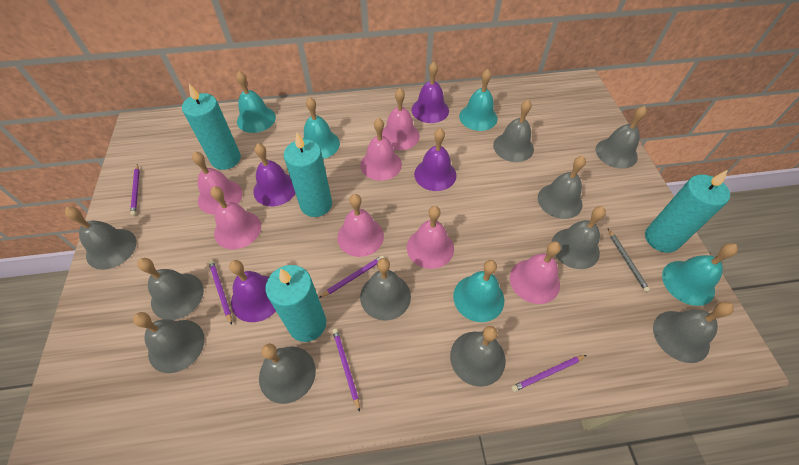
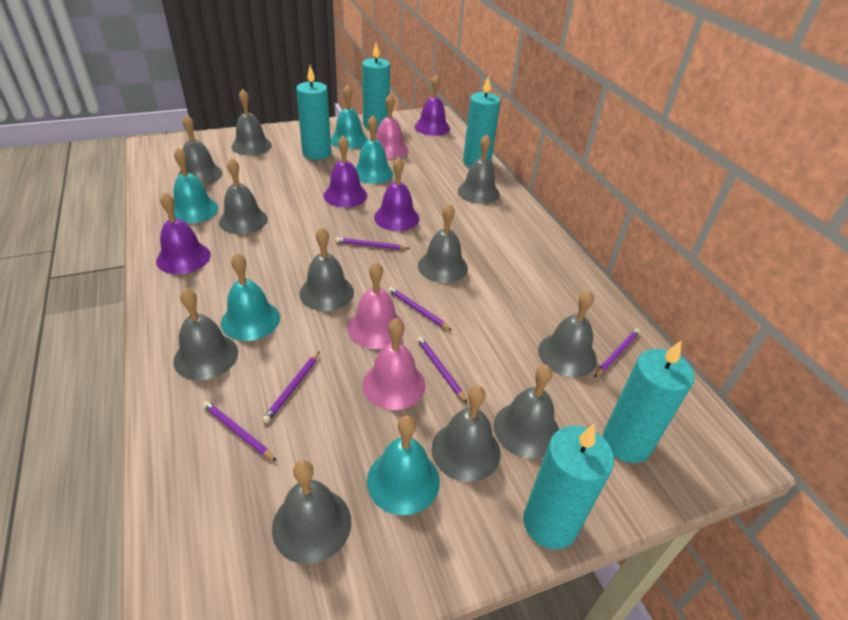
grey pencil: 1 -> 0
pink bell: 7 -> 3
purple pencil: 5 -> 6
turquoise candle: 4 -> 5

